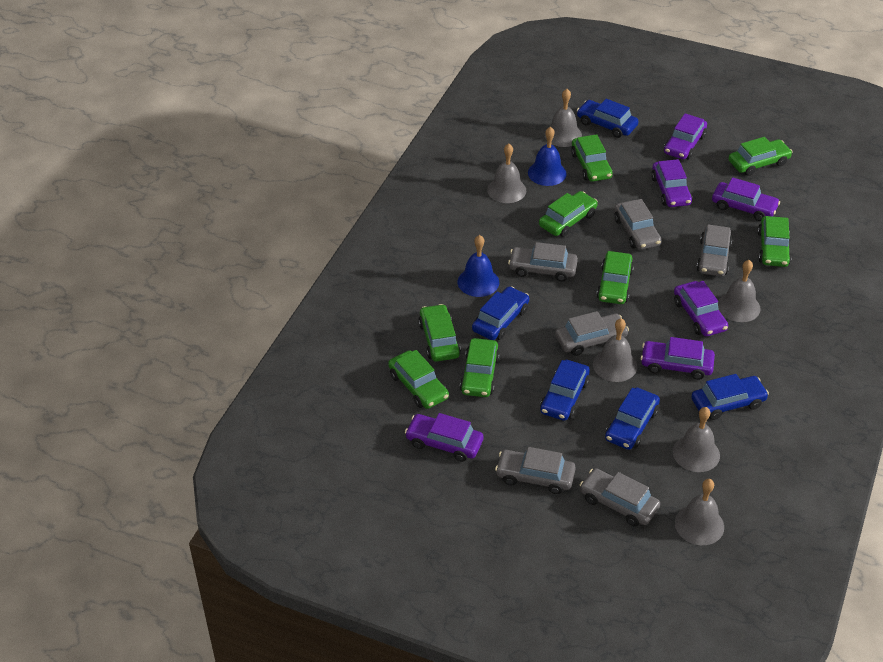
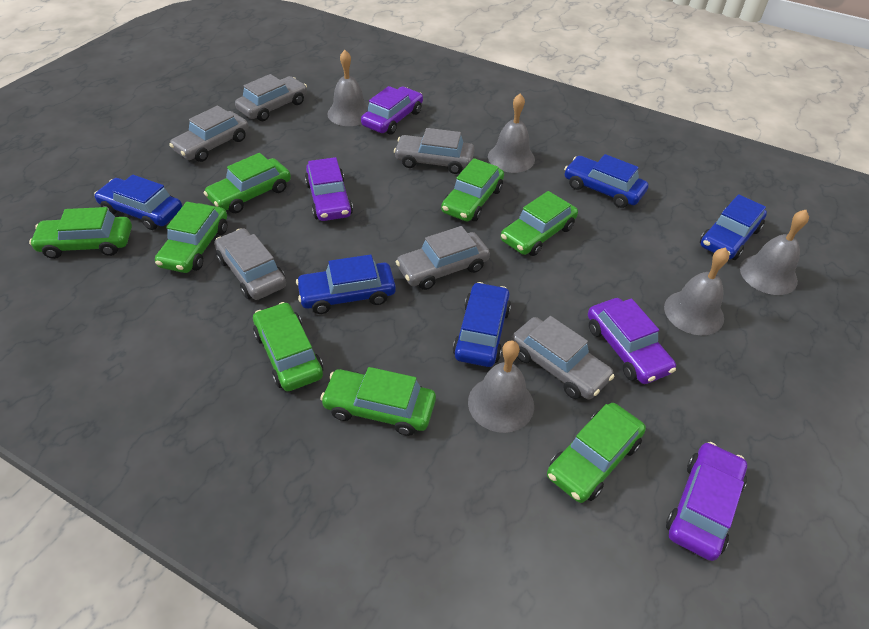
blue bell: 2 -> 0
grey bell: 6 -> 5
purple car: 6 -> 4

